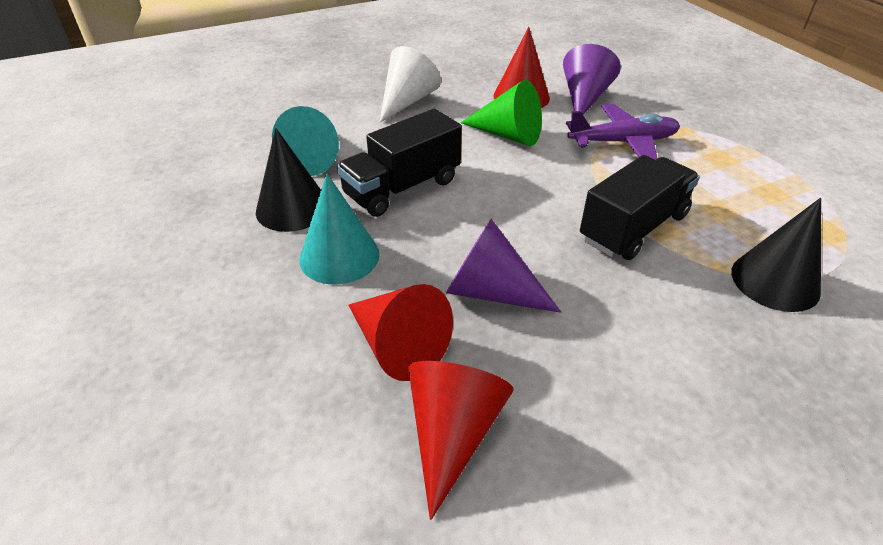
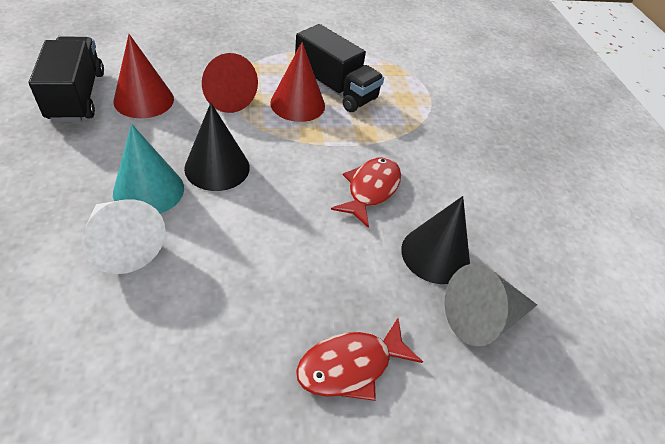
green cone: 1 -> 0
grey cone: 0 -> 1
purple cone: 2 -> 0
purple plane: 1 -> 0
red fish: 0 -> 2
turquoise cone: 2 -> 1

